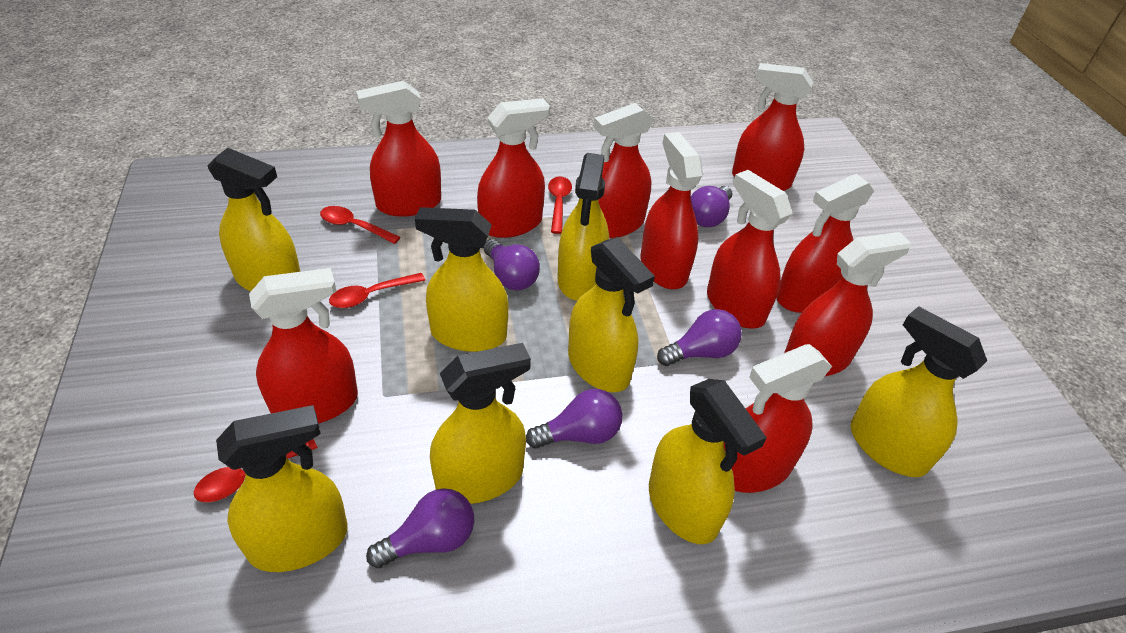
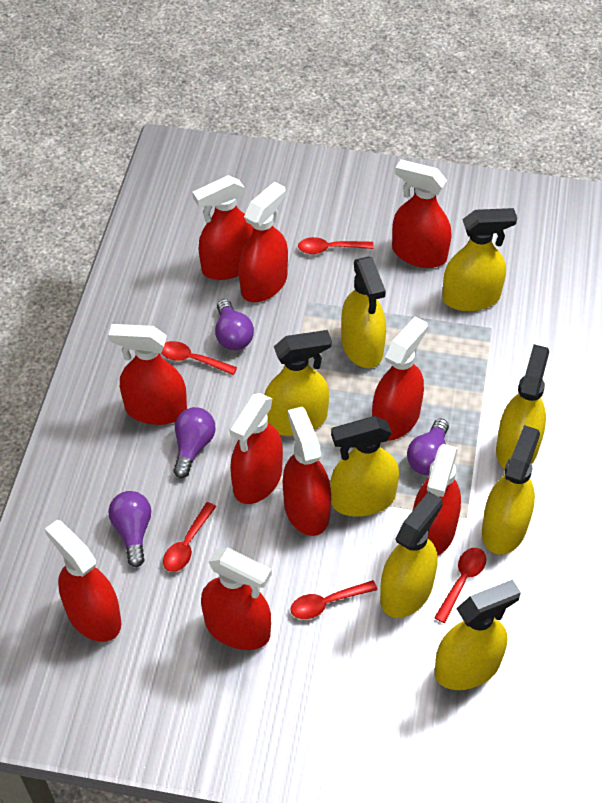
purple light bulb: 5 -> 4
red spoon: 4 -> 5

